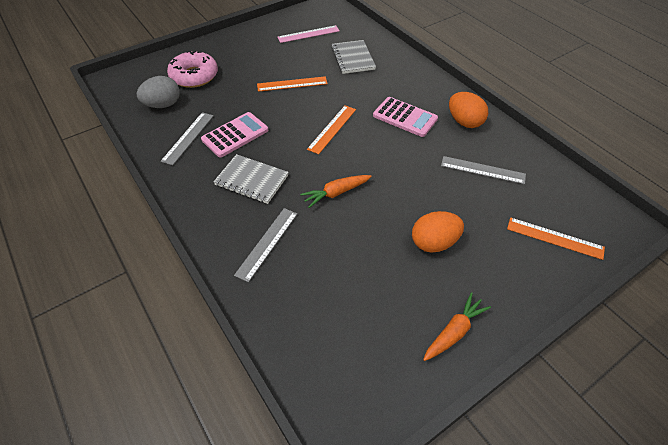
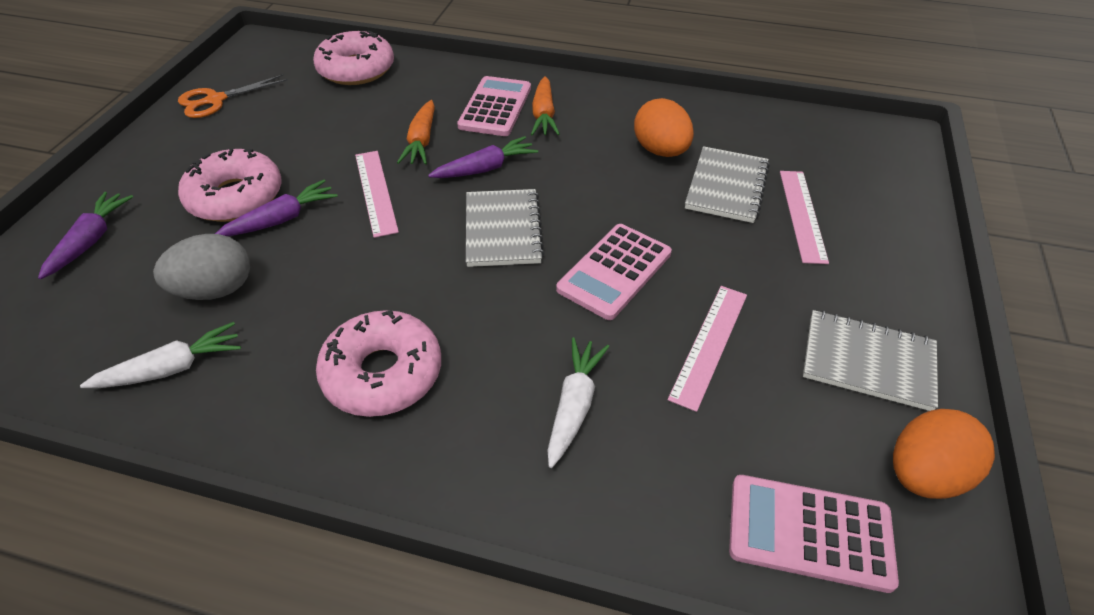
grey notebook: 2 -> 3
grey ruler: 3 -> 0
orange ruler: 3 -> 0
orange scissors: 0 -> 1
pink calculator: 2 -> 3
pink donut: 1 -> 3
pink ruler: 1 -> 3
purple carrot: 0 -> 3
white carrot: 0 -> 2

